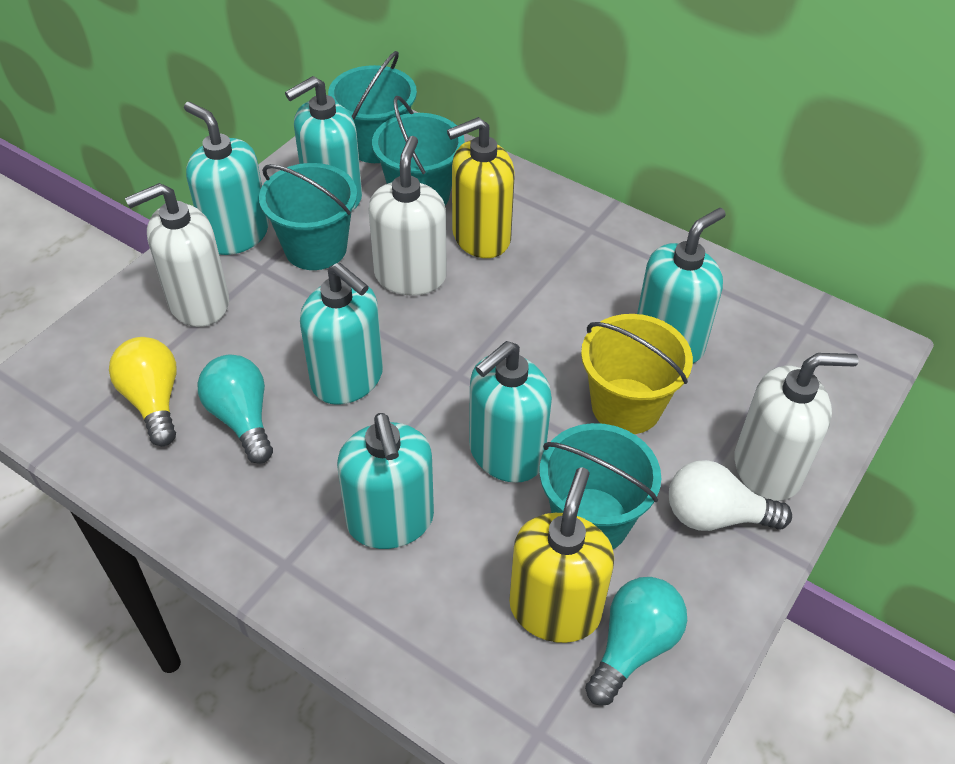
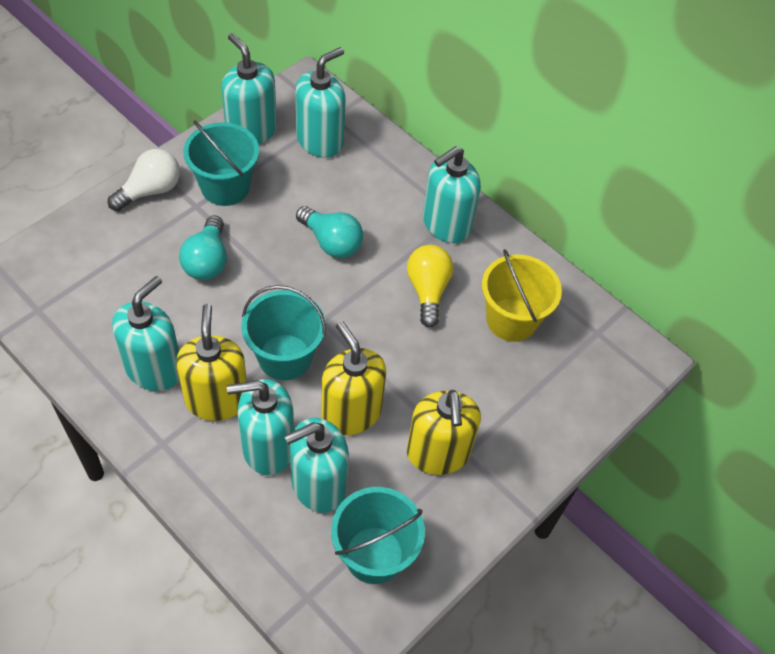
turquoise bucket: 4 -> 3
white soap dispenser: 3 -> 0
yellow soap dispenser: 2 -> 3

